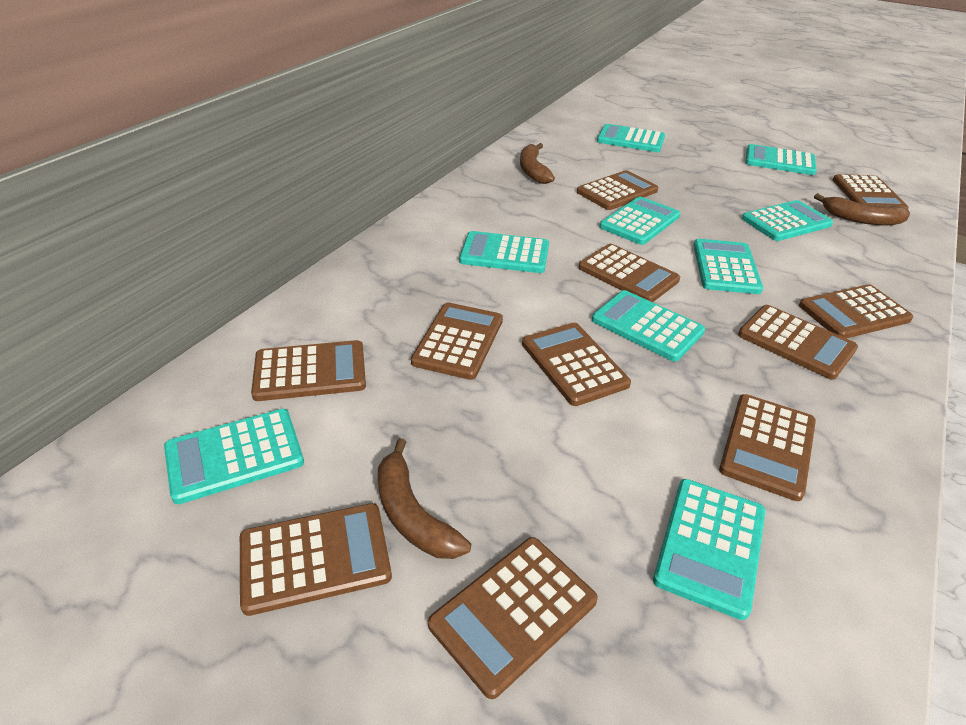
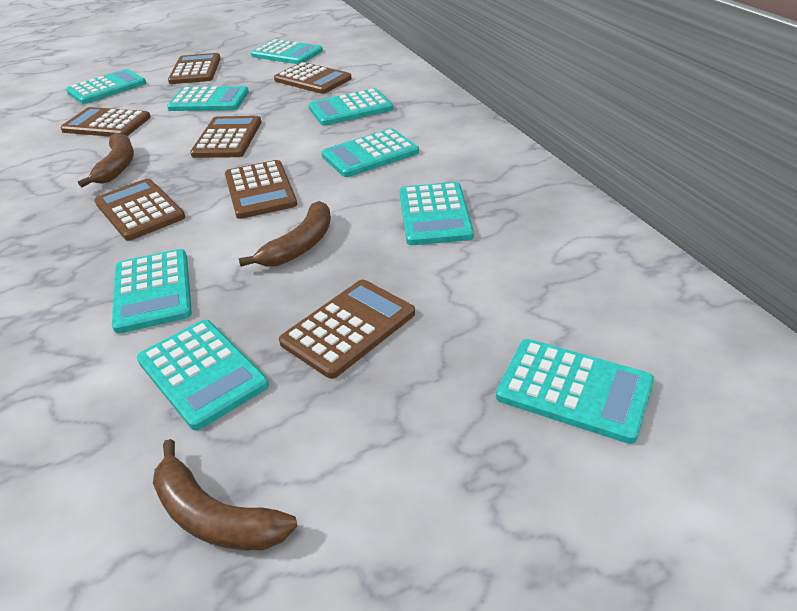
brown calculator: 11 -> 7

